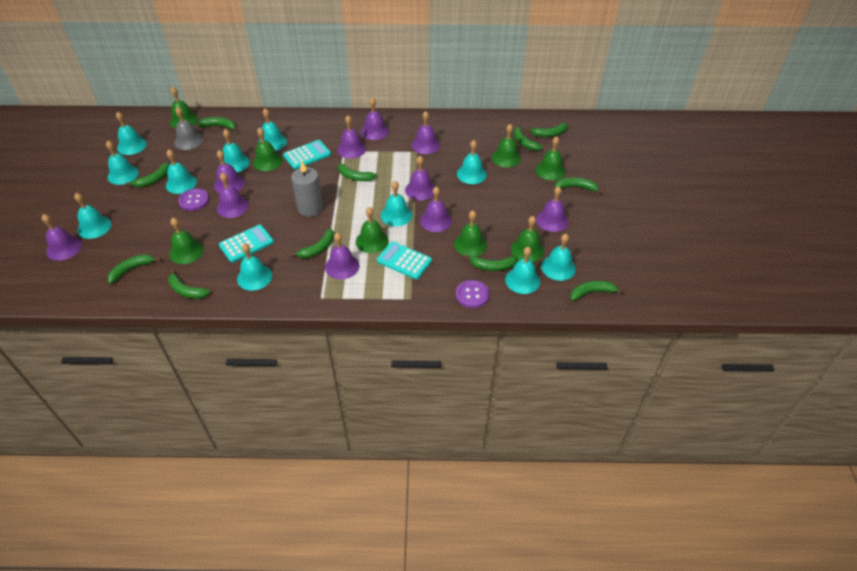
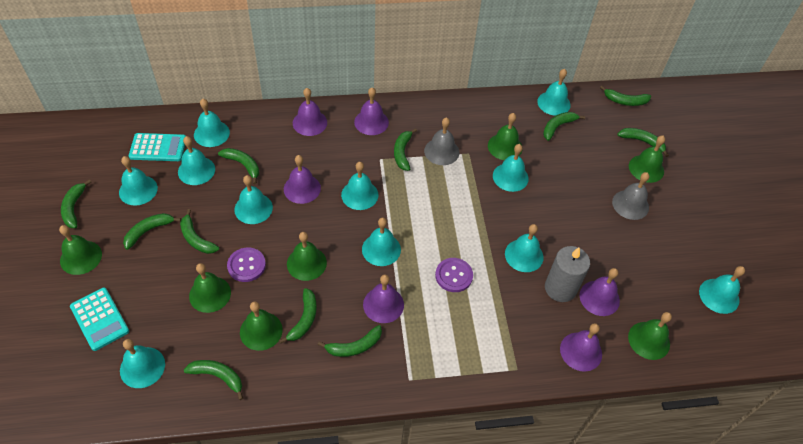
green bell: 8 -> 7
grey bell: 1 -> 2
purple bell: 10 -> 6
turquoise calculator: 3 -> 2

